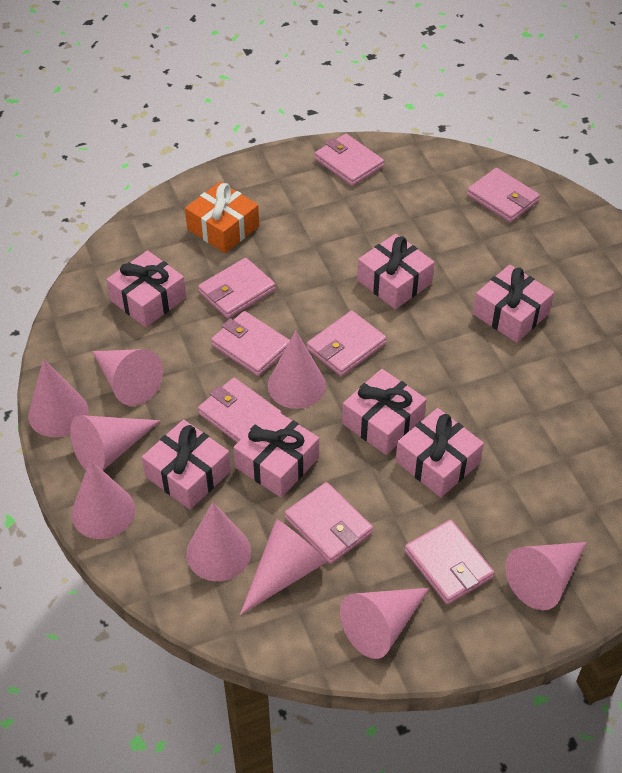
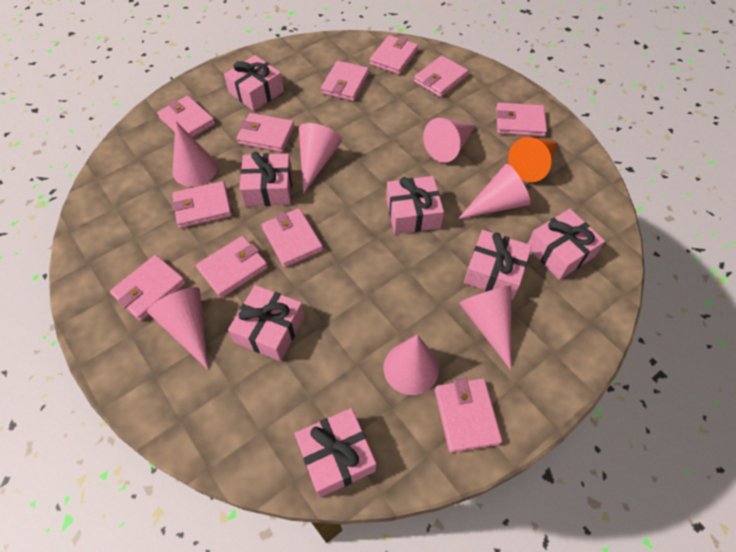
orange cone: 0 -> 1
orange gift: 1 -> 0
pink cone: 9 -> 7
pink wallet: 8 -> 11

